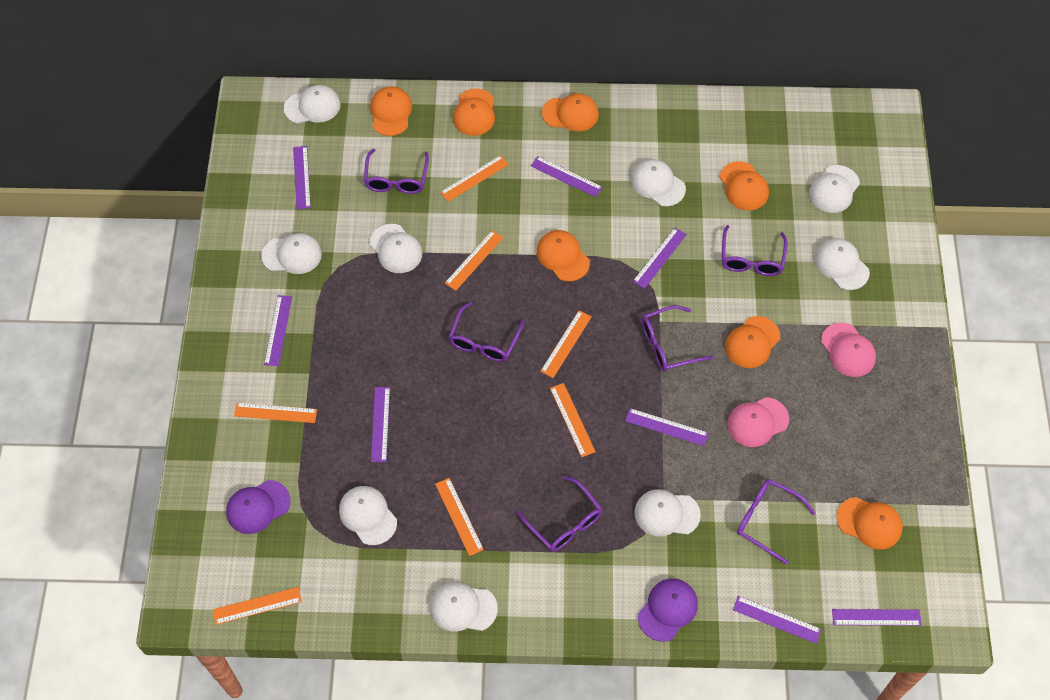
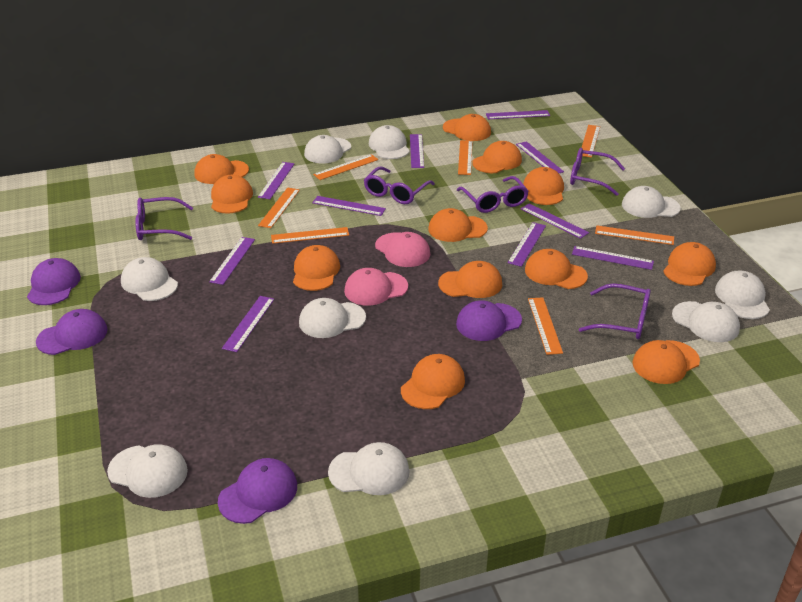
orange cap: 7 -> 12
purple cap: 2 -> 4
purple glasses: 6 -> 5
purple ruler: 8 -> 10

